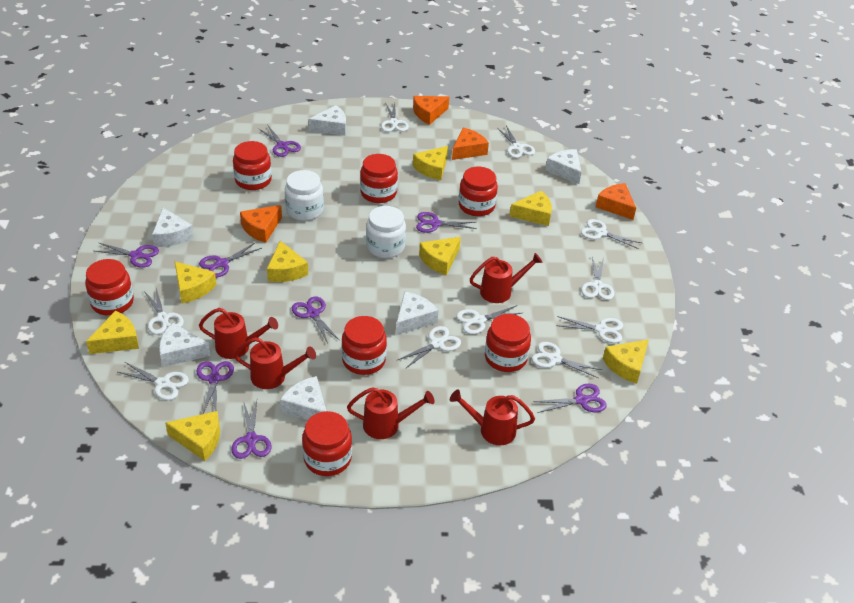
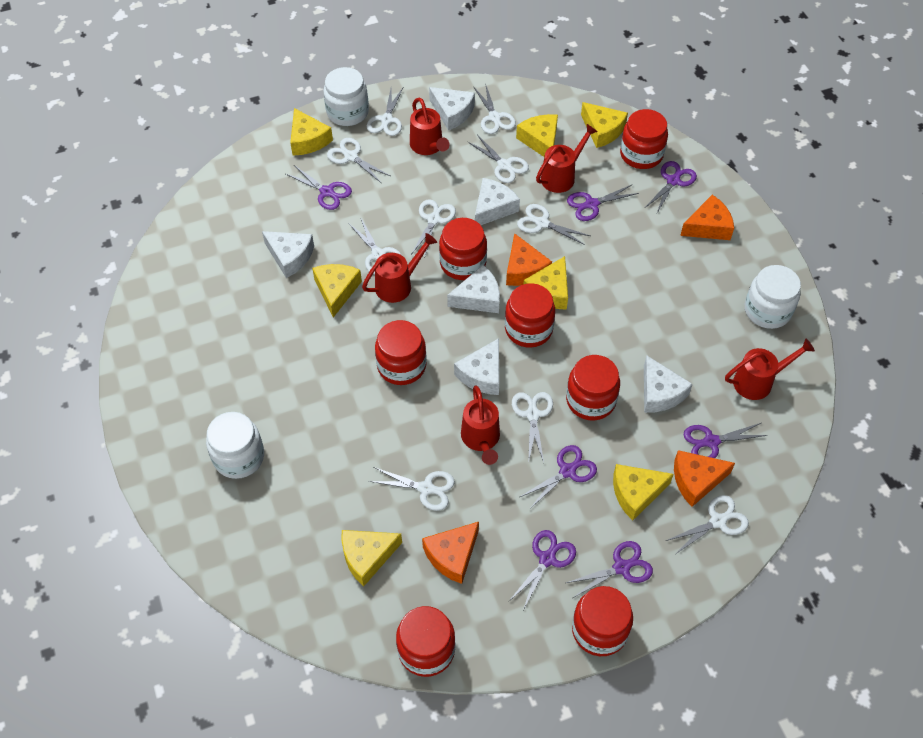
purple scissors: 8 -> 7
white jar: 2 -> 3
yellow cheese: 8 -> 7

